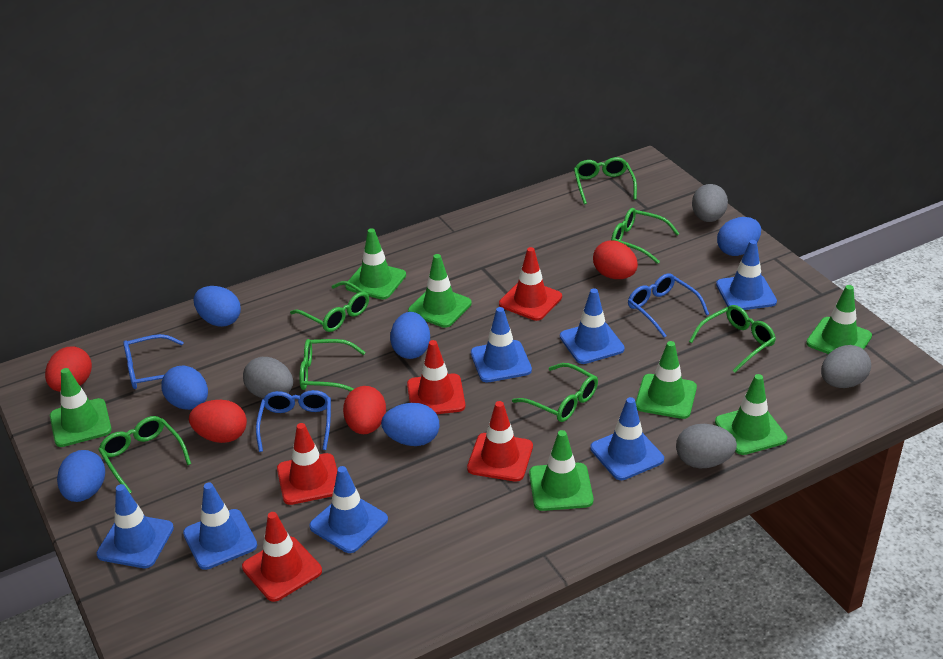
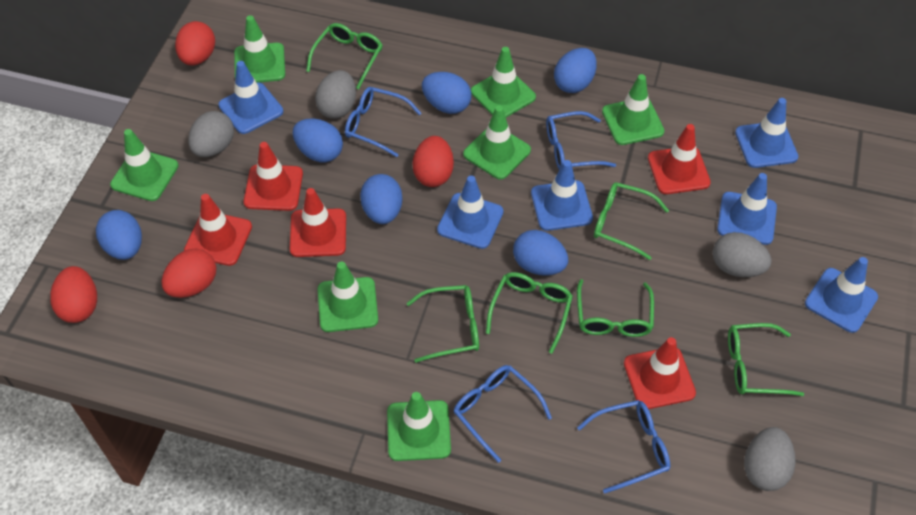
blue glasses: 3 -> 4
blue traffic cone: 7 -> 6
green glasses: 7 -> 6

